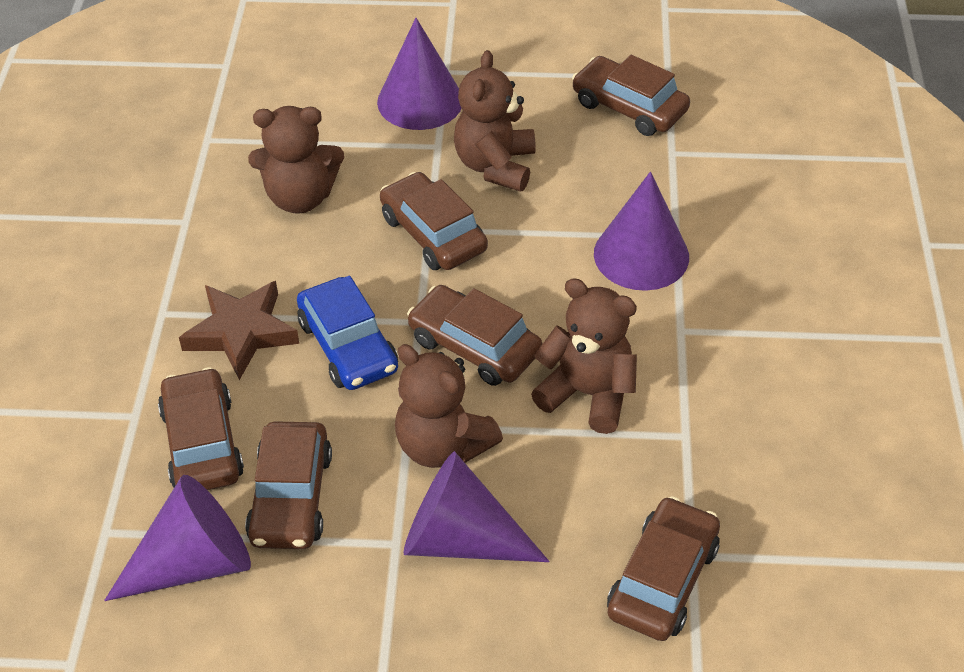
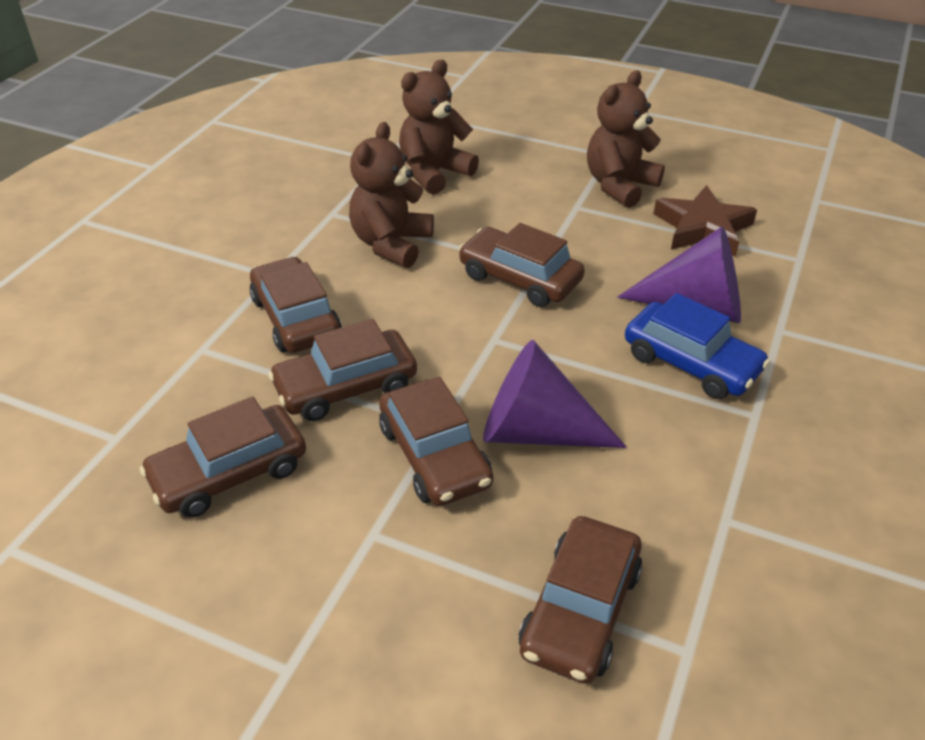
brown teddy bear: 4 -> 3
purple cone: 4 -> 2

